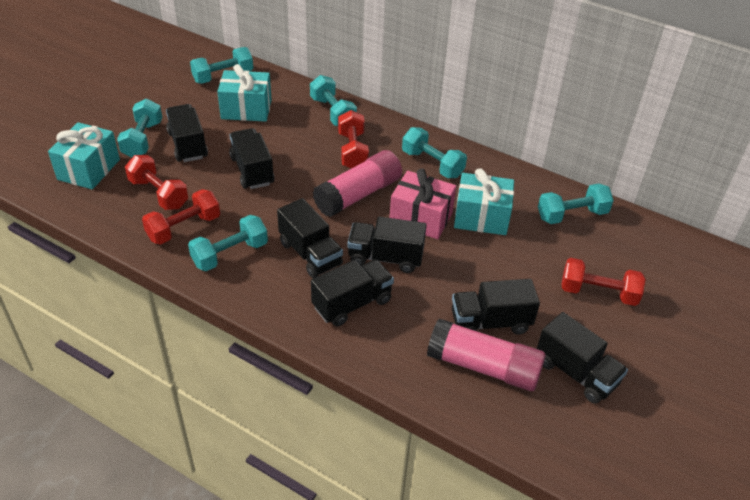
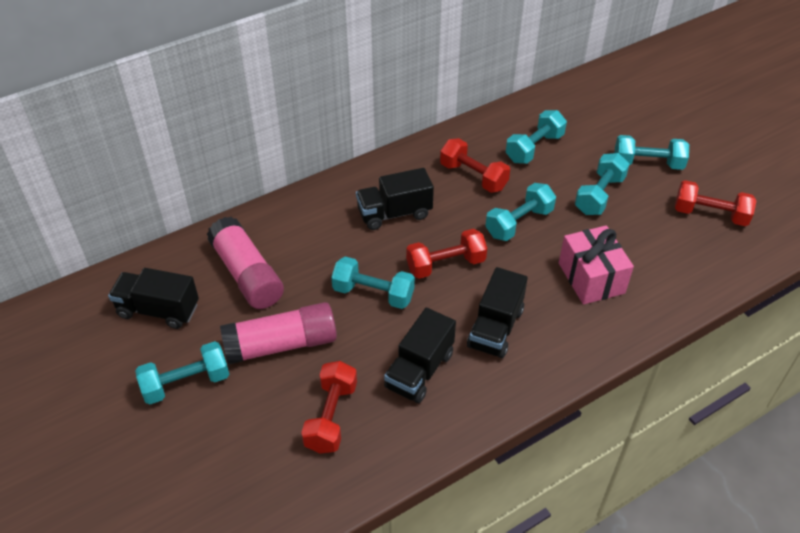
black truck: 7 -> 4
turquoise gift: 3 -> 0

